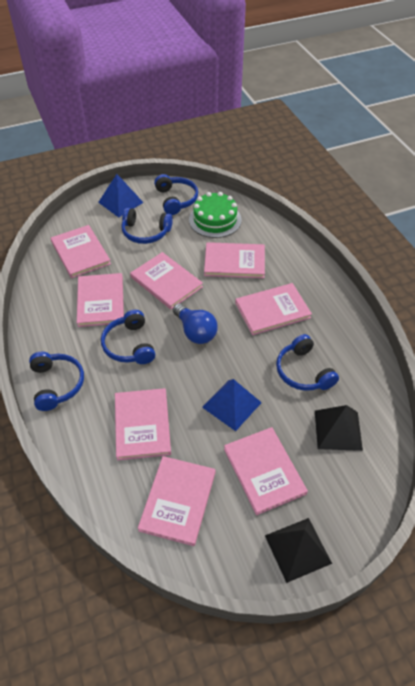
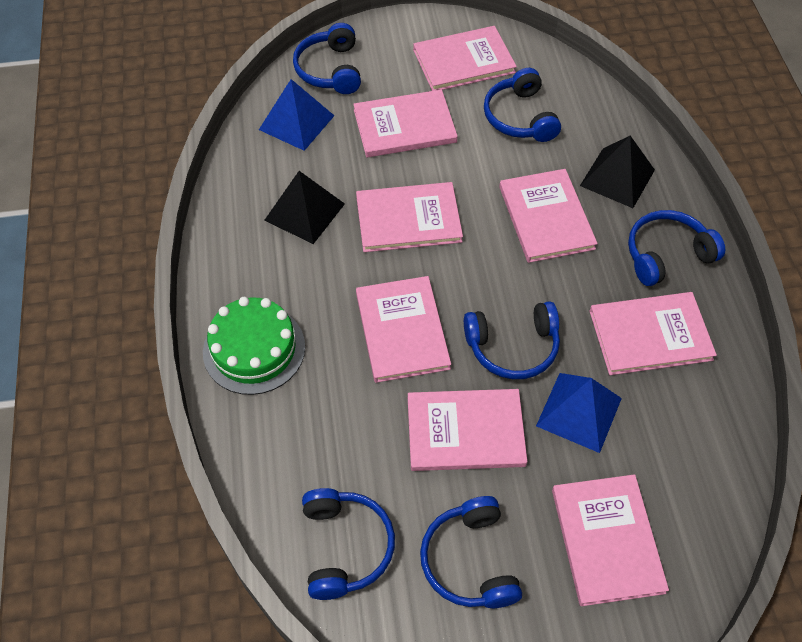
blue headphones: 5 -> 6
blue light bulb: 1 -> 0

